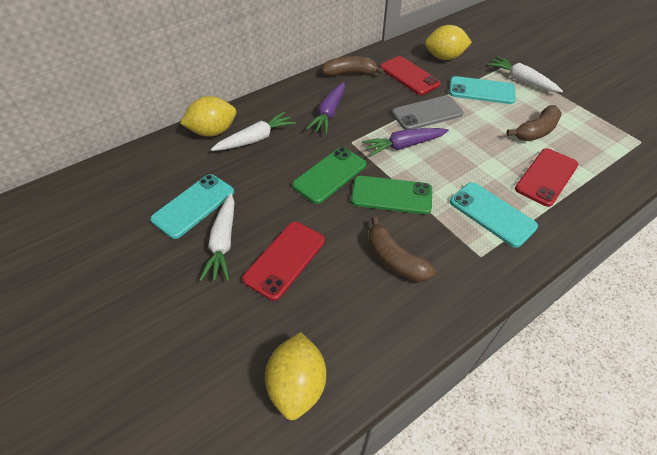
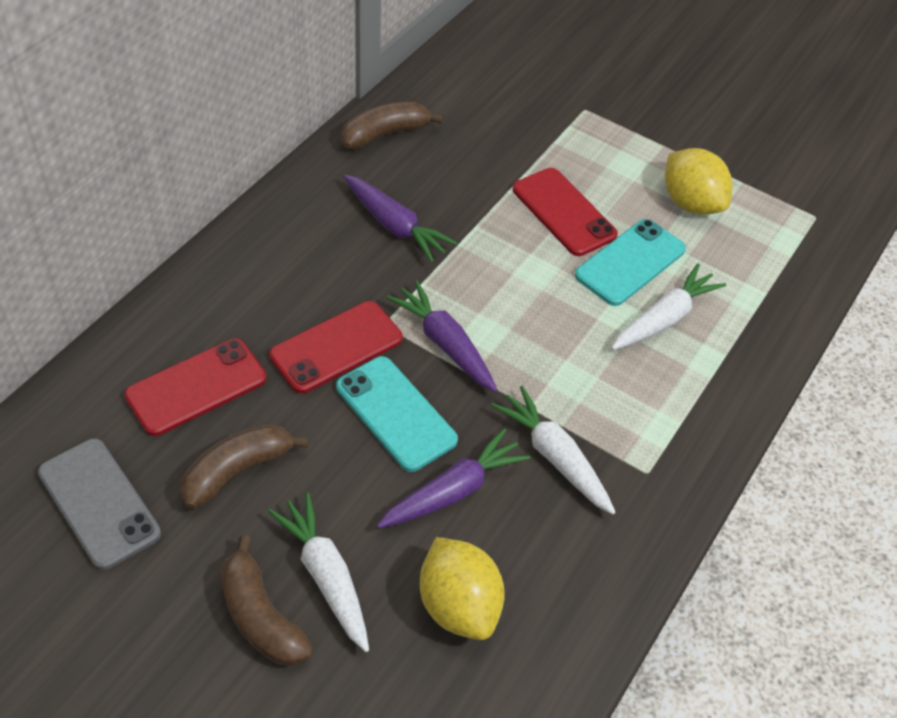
green phone: 2 -> 0
purple carrot: 2 -> 3
turquoise phone: 3 -> 2
yellow lemon: 3 -> 2

